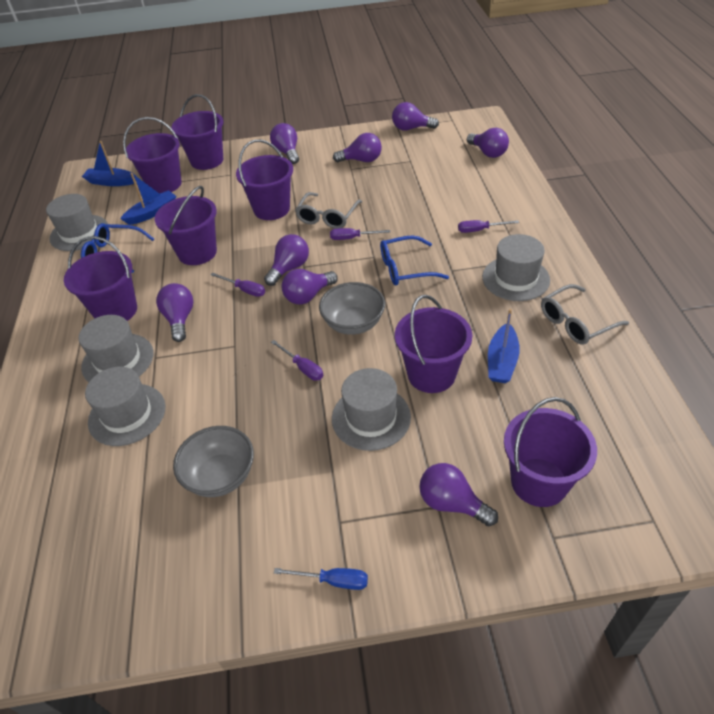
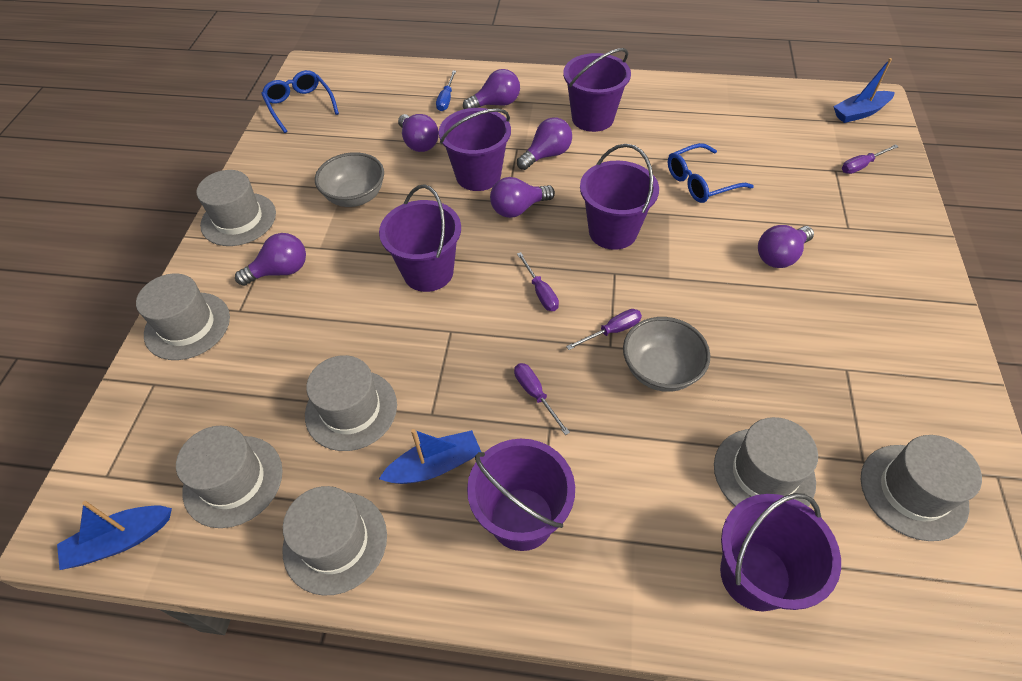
grey glasses: 2 -> 0
grey hat: 5 -> 7
purple bucket: 7 -> 6
purple light bulb: 8 -> 6

